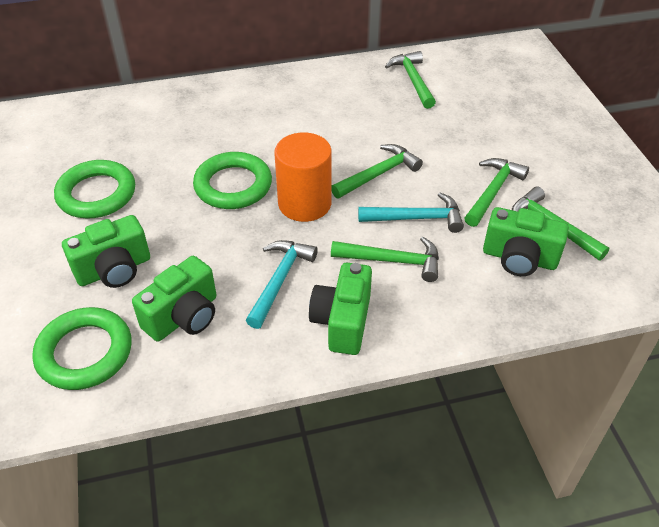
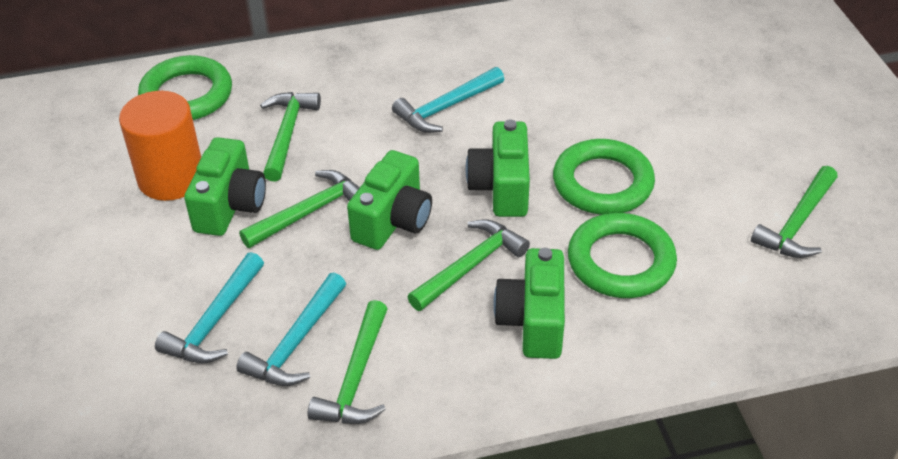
turquoise hammer: 2 -> 3

